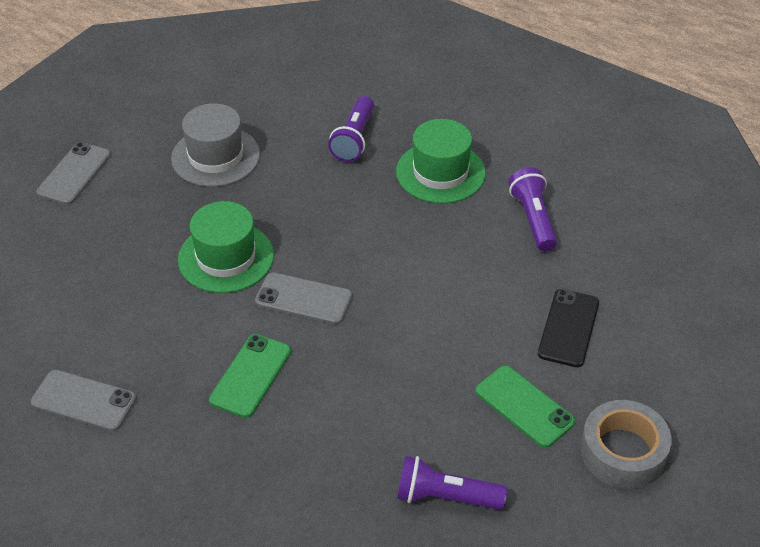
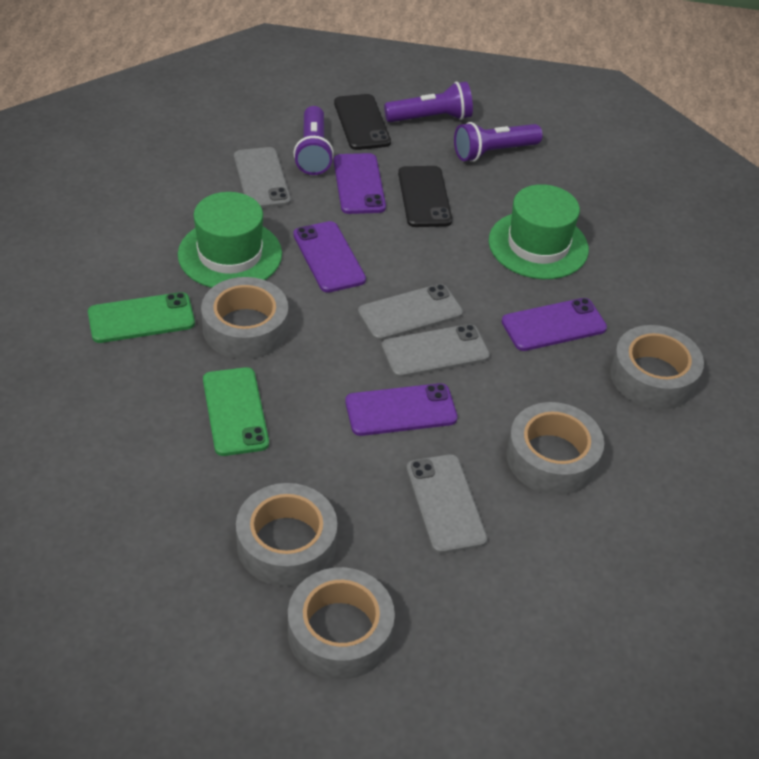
black phone: 1 -> 2
grey hat: 1 -> 0
grey phone: 3 -> 4
grey tape: 1 -> 5
purple phone: 0 -> 4

